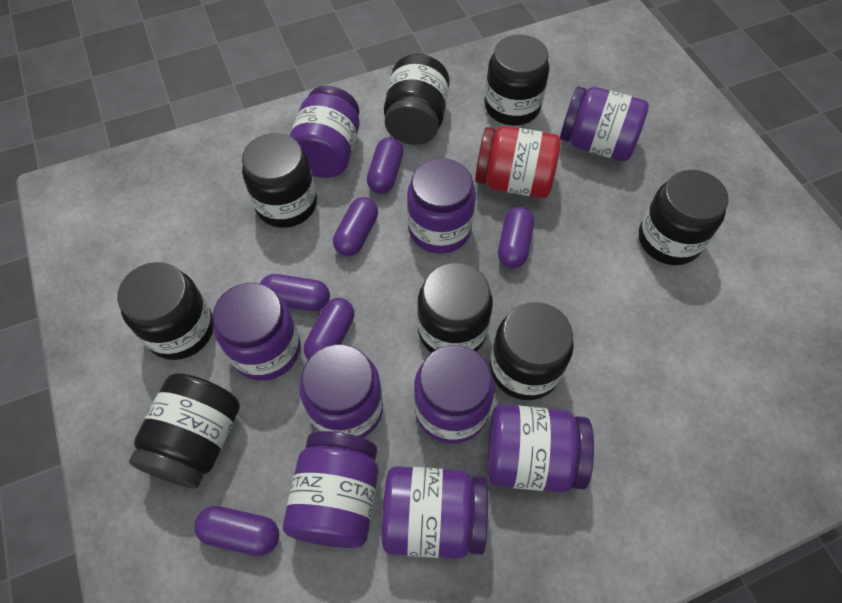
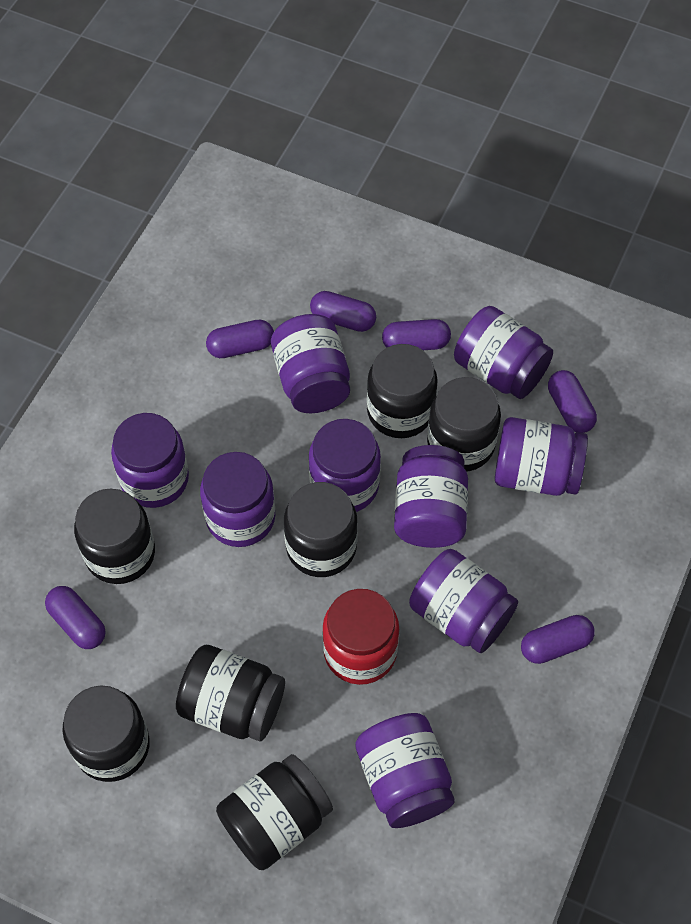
black jar: 8 -> 7

